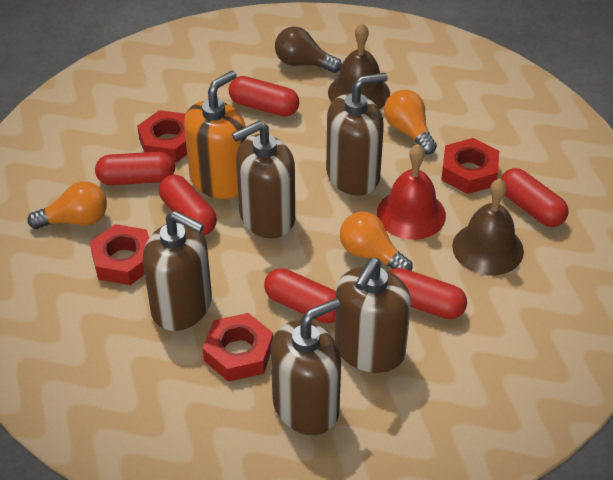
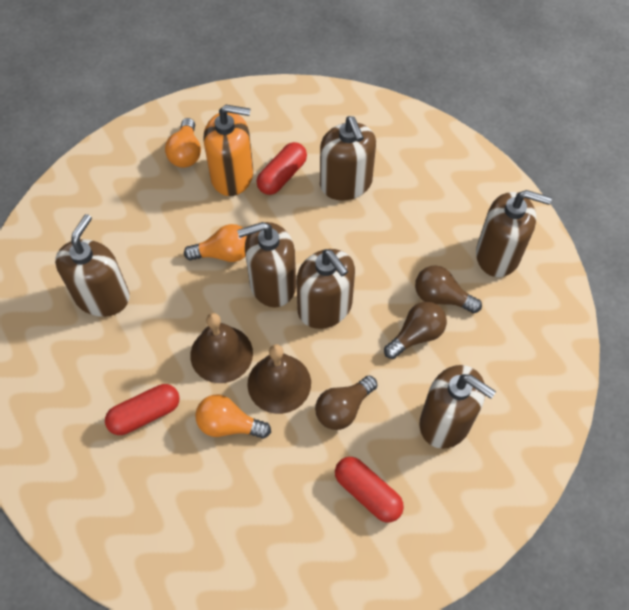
brown light bulb: 1 -> 3
brown soap dispenser: 5 -> 6
red bell: 1 -> 0
red capsule: 6 -> 3
red nut: 4 -> 0

